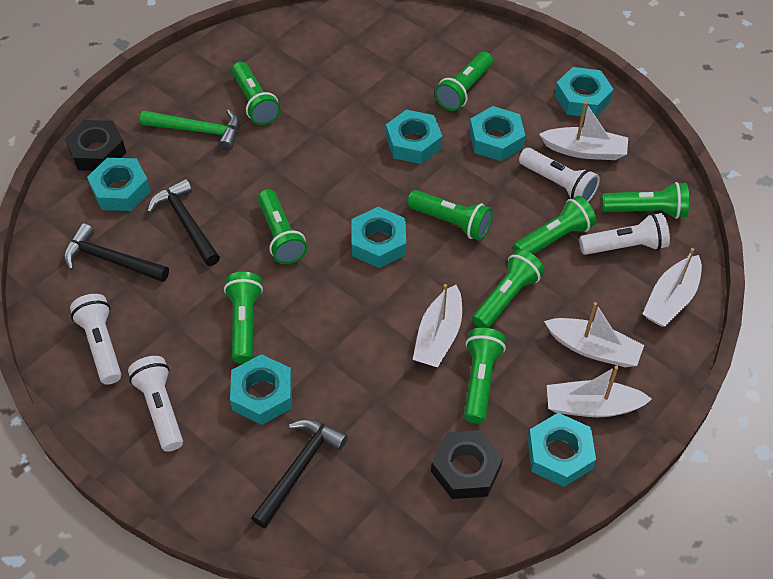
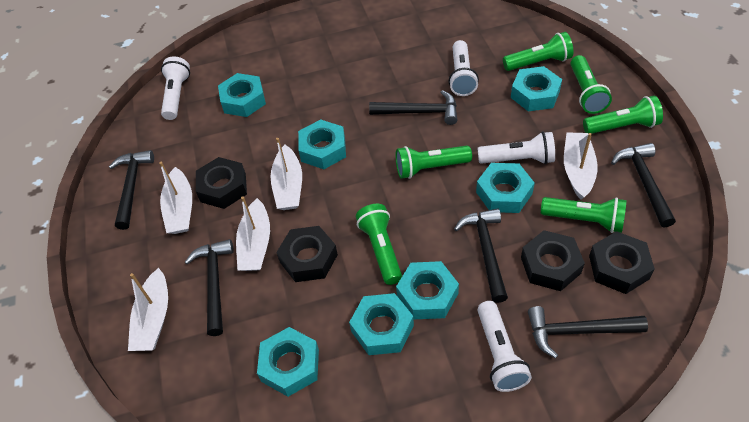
black hammer: 3 -> 6
black nut: 2 -> 4
green flashlight: 9 -> 6
green hammer: 1 -> 0

